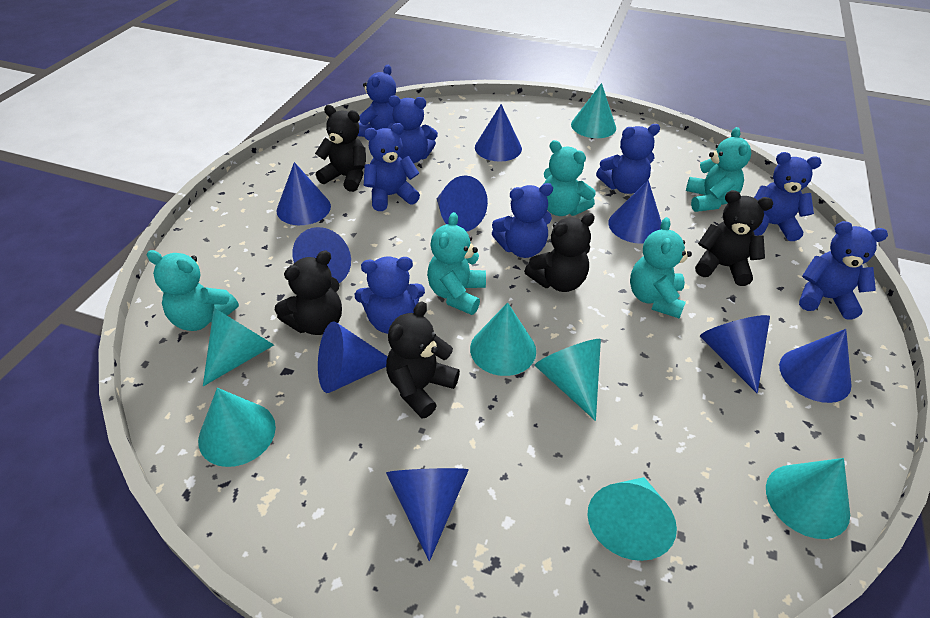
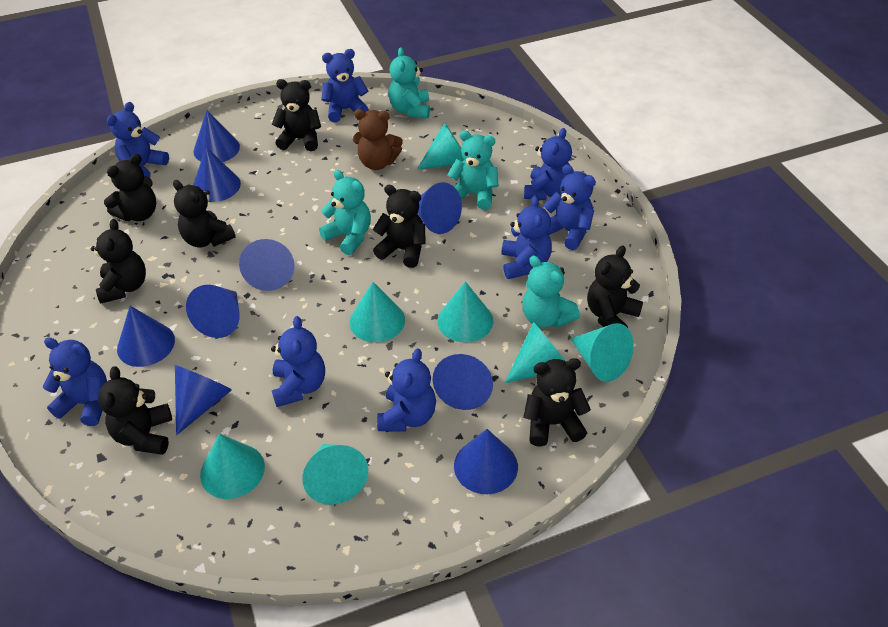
black teddy bear: 5 -> 8
brown teddy bear: 0 -> 1
turquoise teddy bear: 5 -> 4

